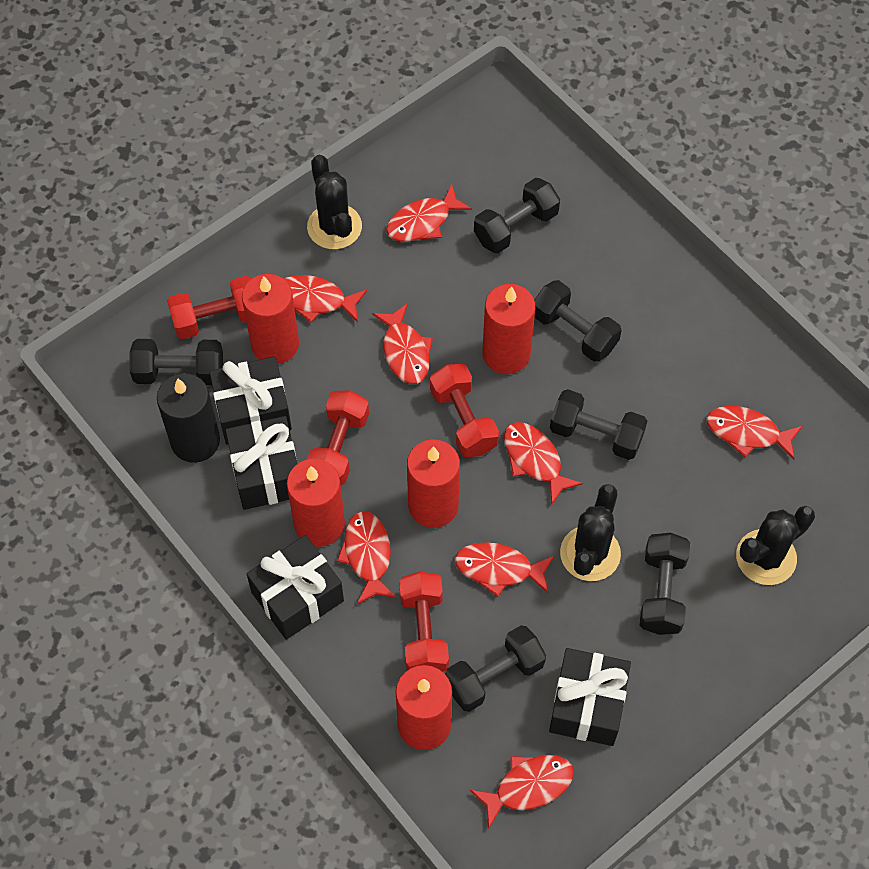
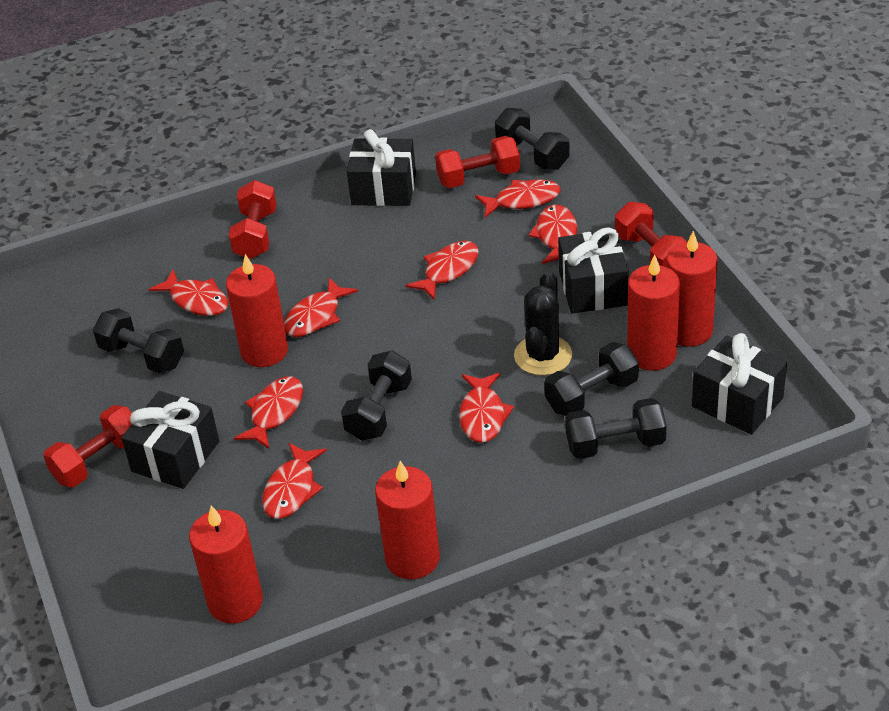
black cactus: 3 -> 1
black candle: 1 -> 0
black dumbbell: 6 -> 5

